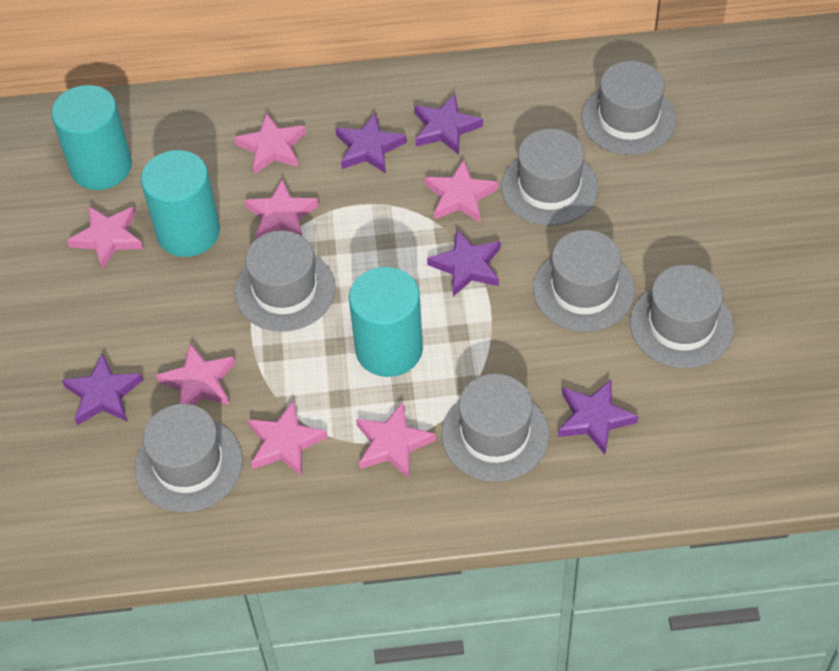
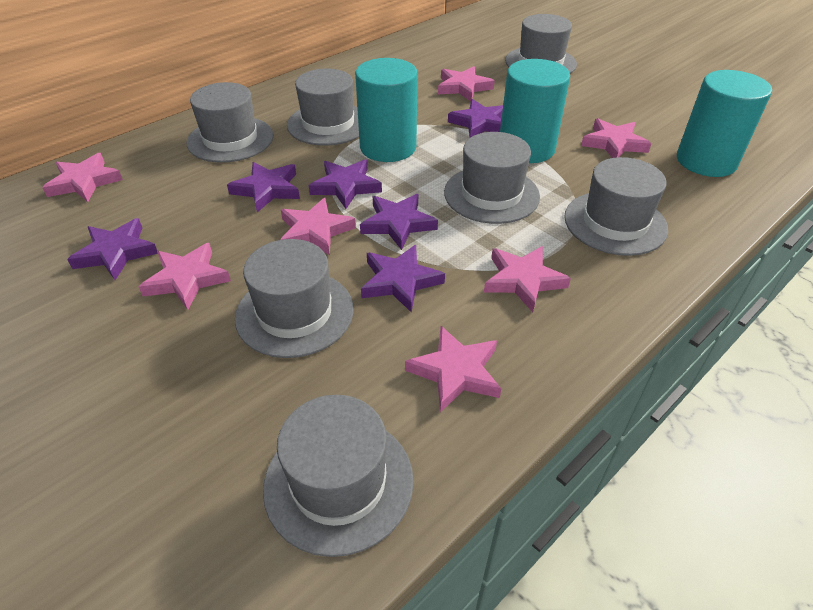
purple star: 5 -> 6

